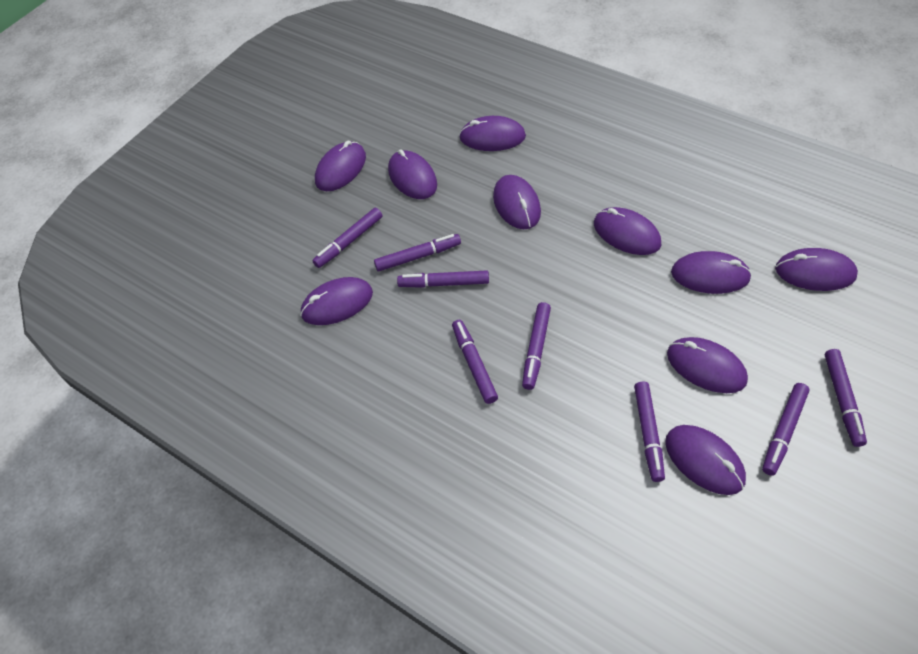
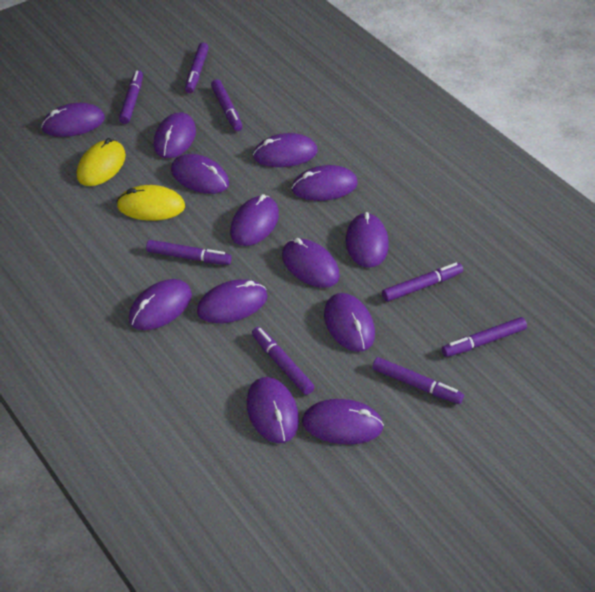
purple mouse: 10 -> 13
yellow mouse: 0 -> 2

